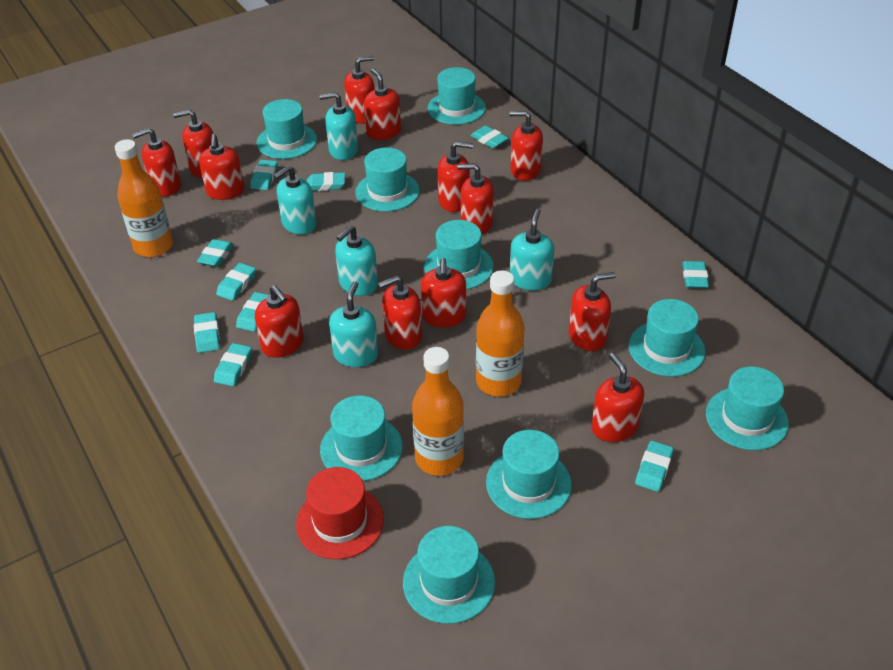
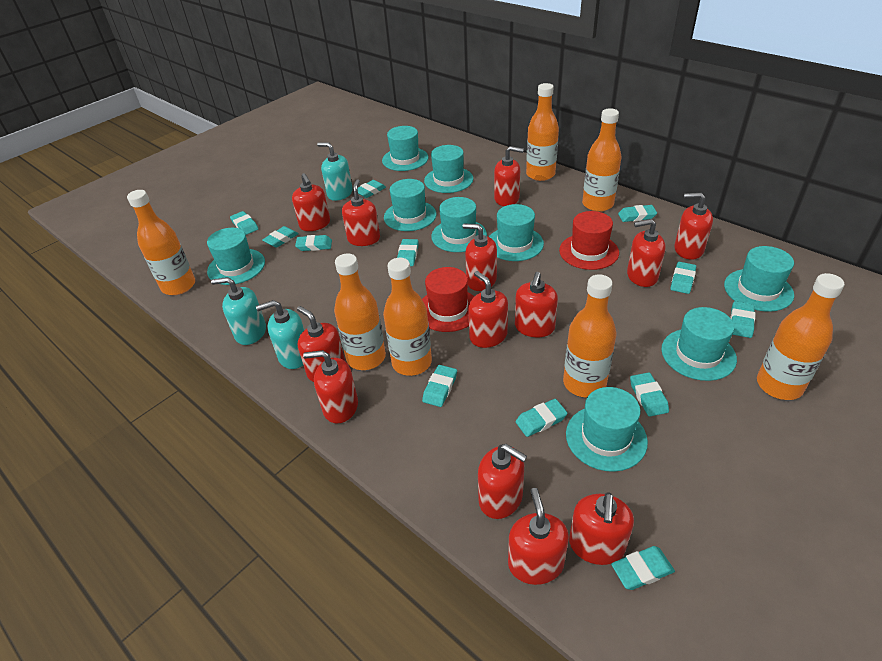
orange bottle: 3 -> 7
red hat: 1 -> 2
turquoise eraser: 10 -> 12
turquoise soap dispenser: 5 -> 3

